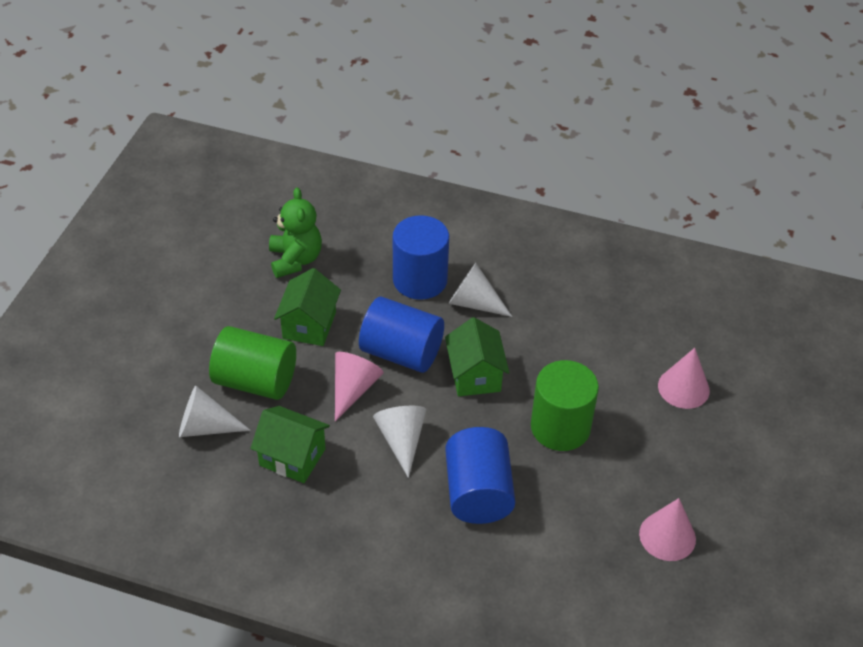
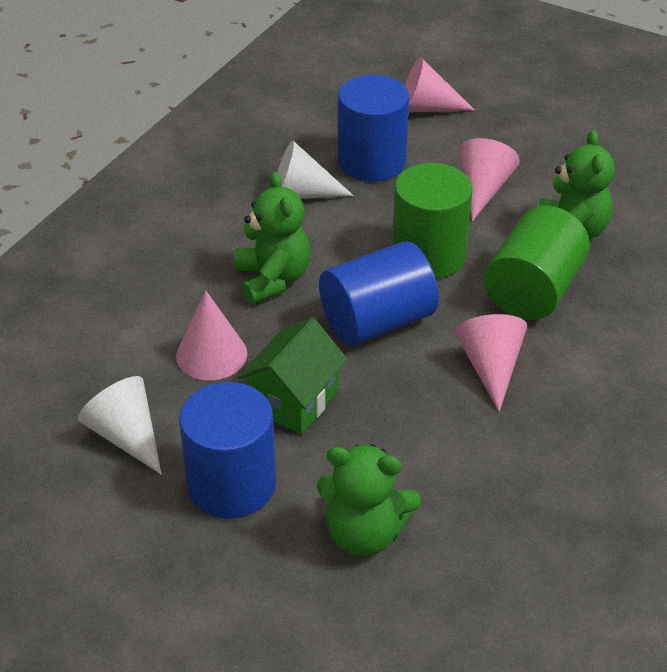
green house: 3 -> 1
green teddy bear: 1 -> 3
pink cone: 3 -> 4
white cone: 3 -> 2

